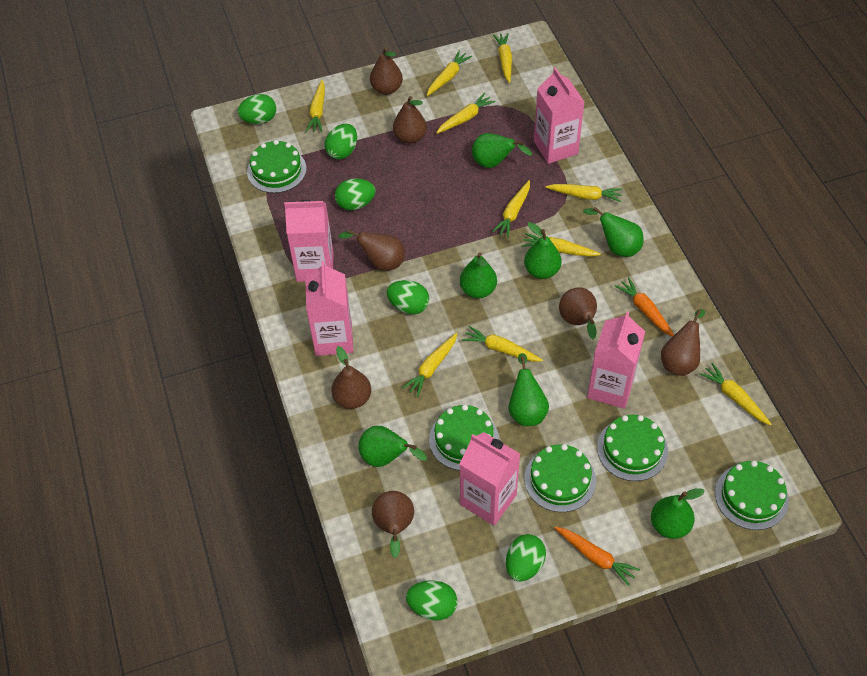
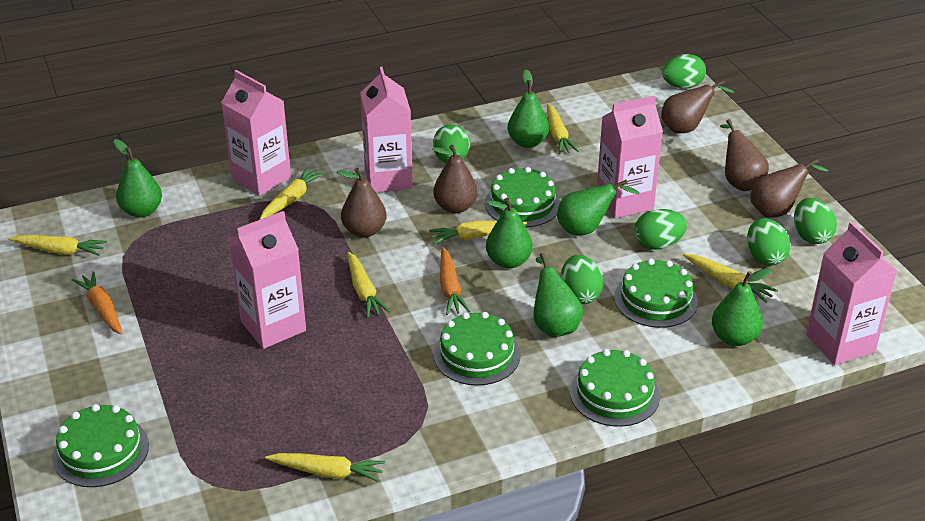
brown pear: 7 -> 5
green pear: 7 -> 6
yellow carrot: 10 -> 7

